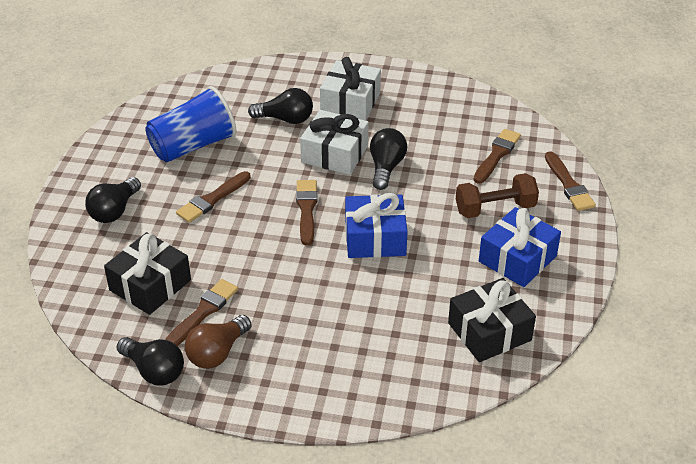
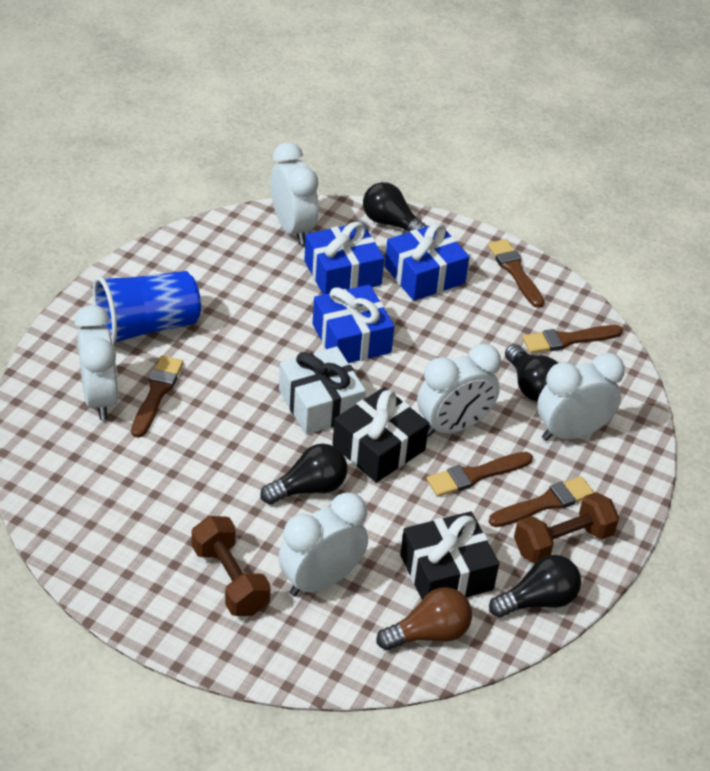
blue gift: 2 -> 3
brown dumbbell: 1 -> 2
white clock: 0 -> 5
white gift: 2 -> 1

